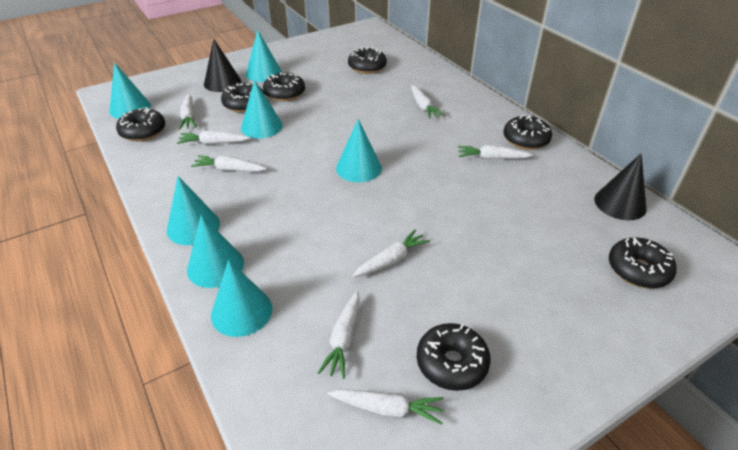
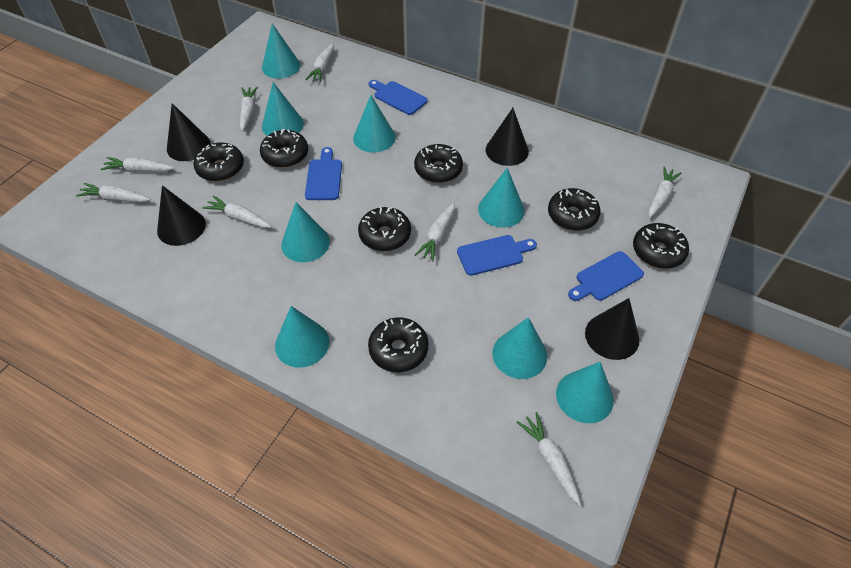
black cone: 2 -> 4
blue cutting board: 0 -> 4
turquoise cone: 7 -> 8

